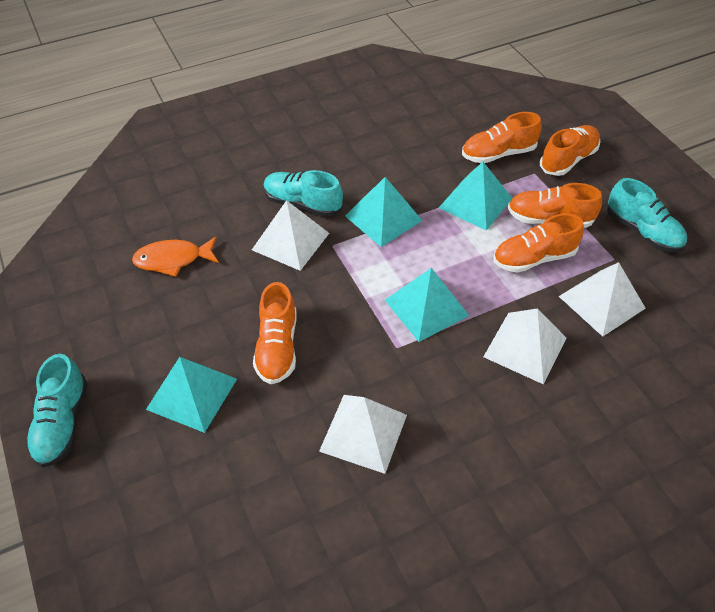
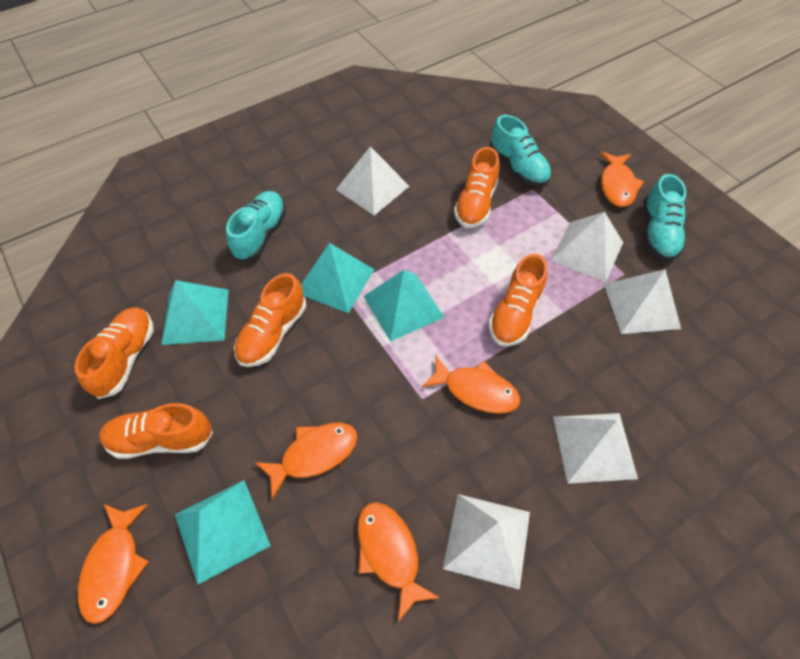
orange fish: 1 -> 5
white pyramid: 4 -> 5

